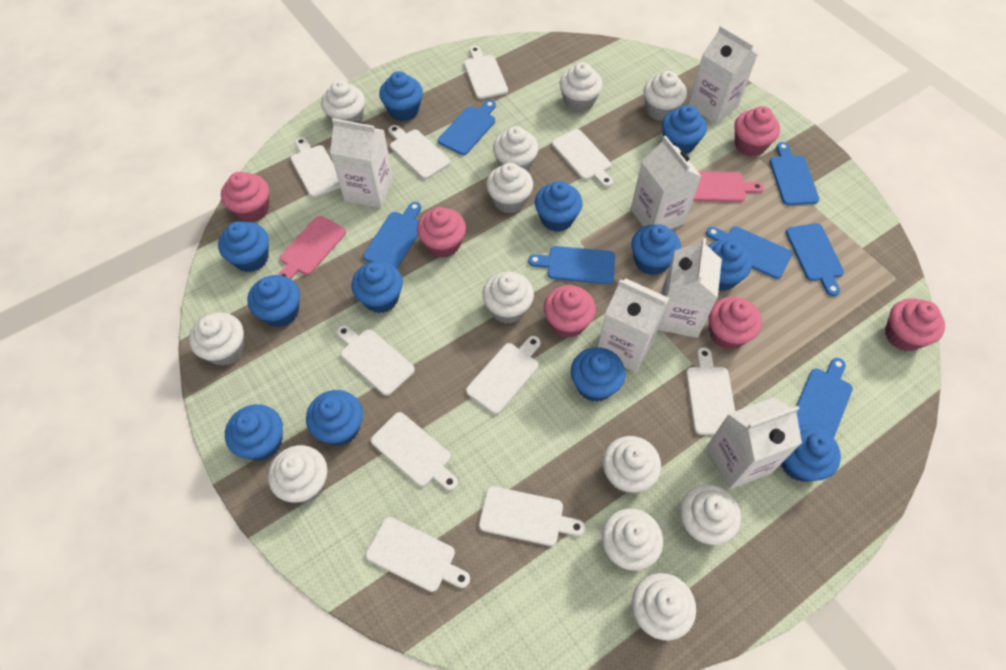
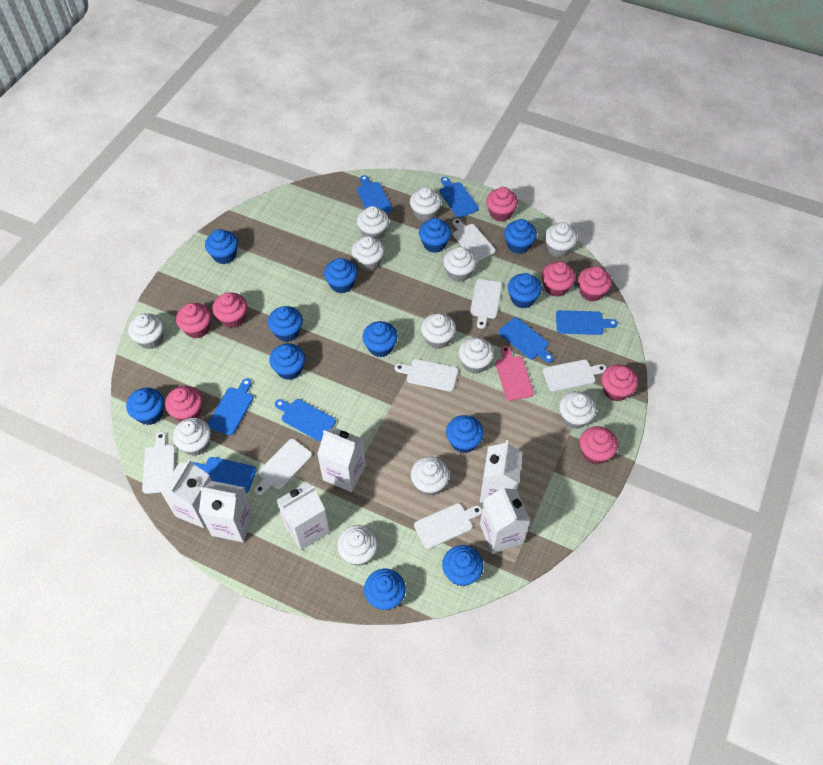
pink cupcake: 6 -> 8
pink cutting board: 2 -> 1
white cutting board: 10 -> 7

